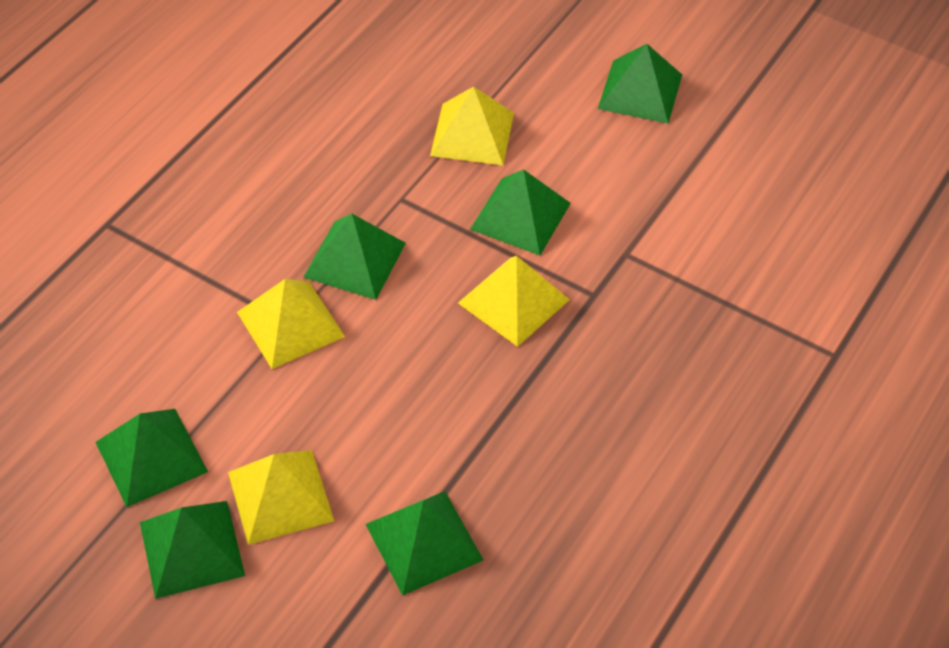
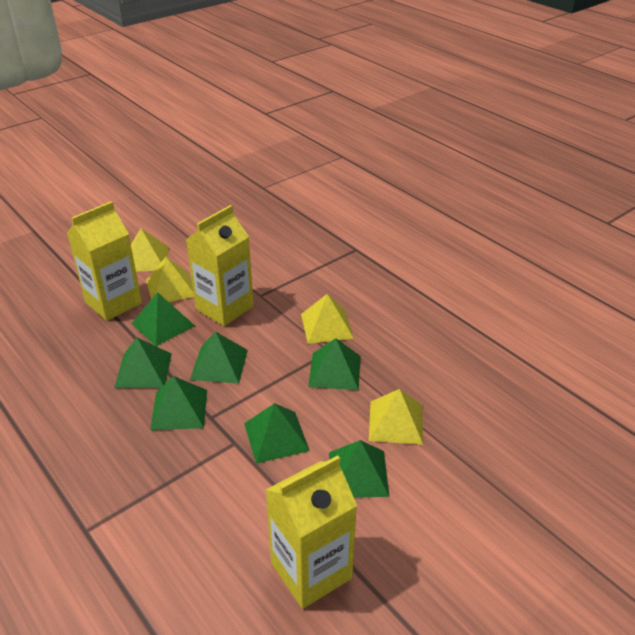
green pyramid: 6 -> 7
yellow carton: 0 -> 3

